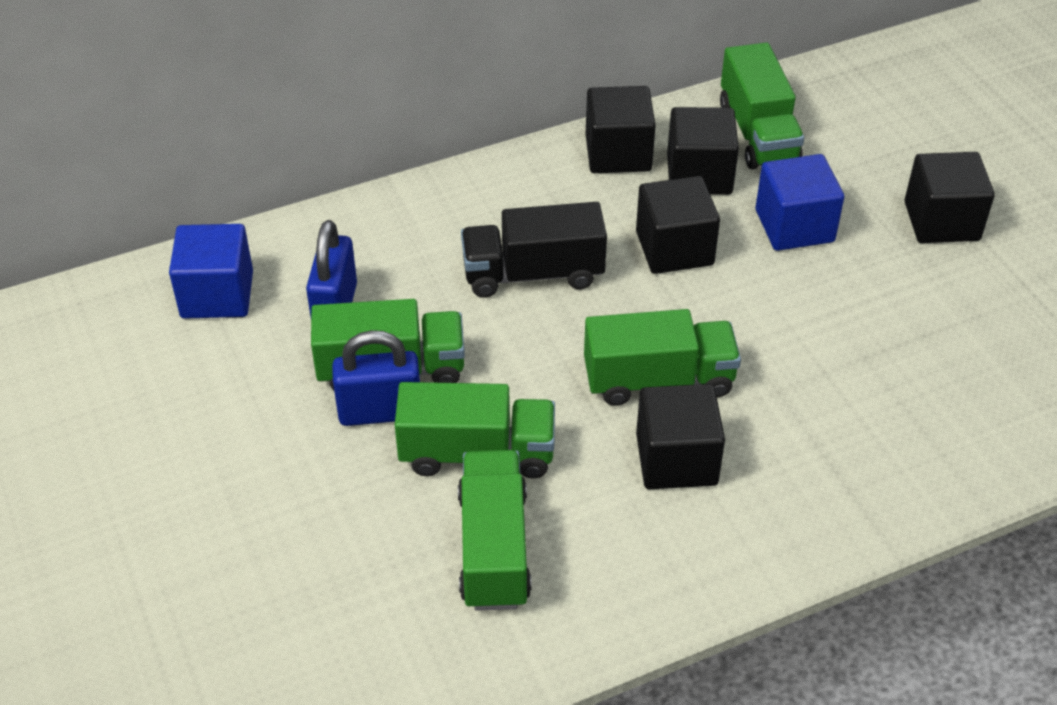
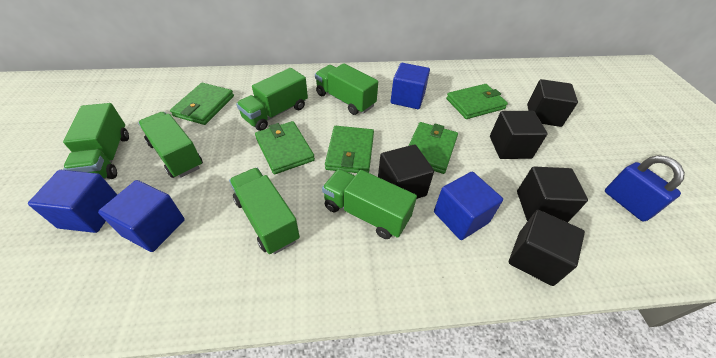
black truck: 1 -> 0
blue cube: 2 -> 4
blue padlock: 2 -> 1
green truck: 5 -> 6
green wallet: 0 -> 5

